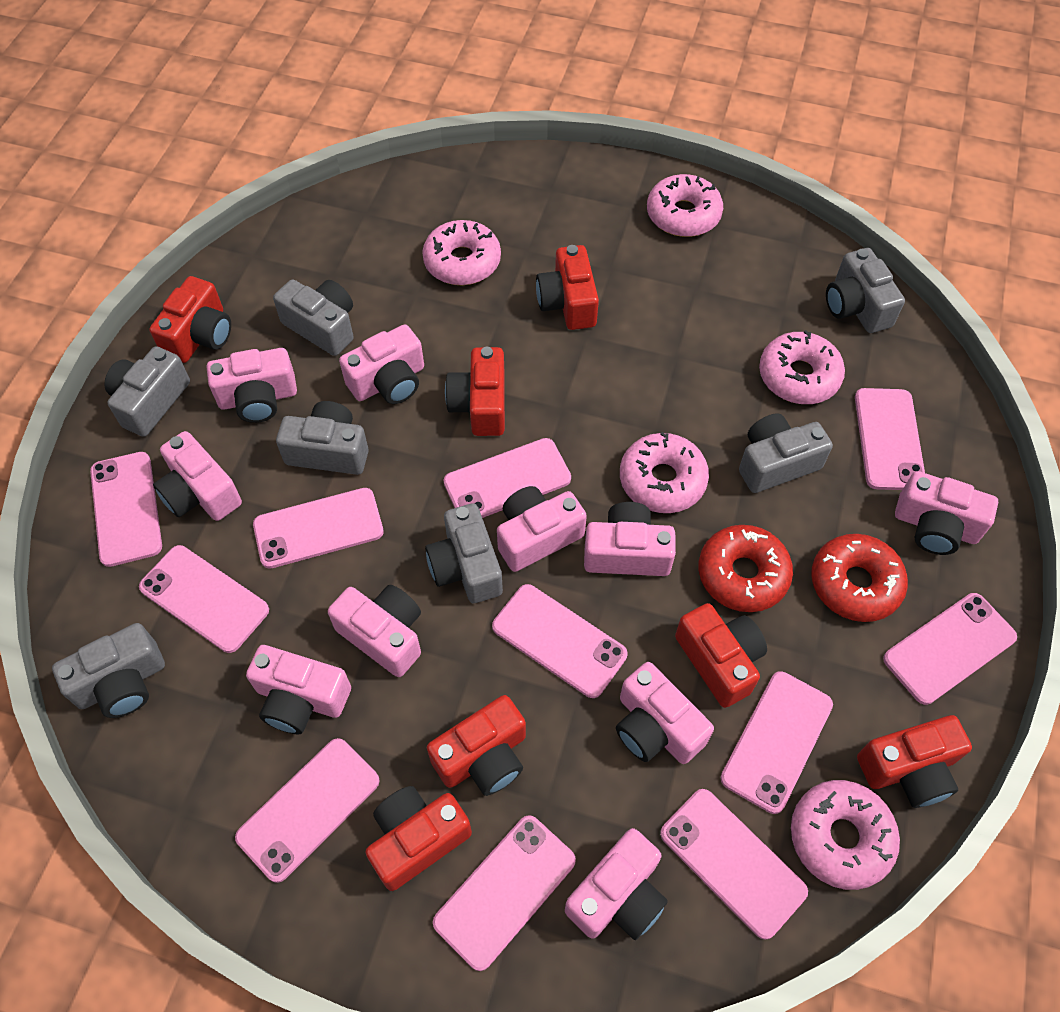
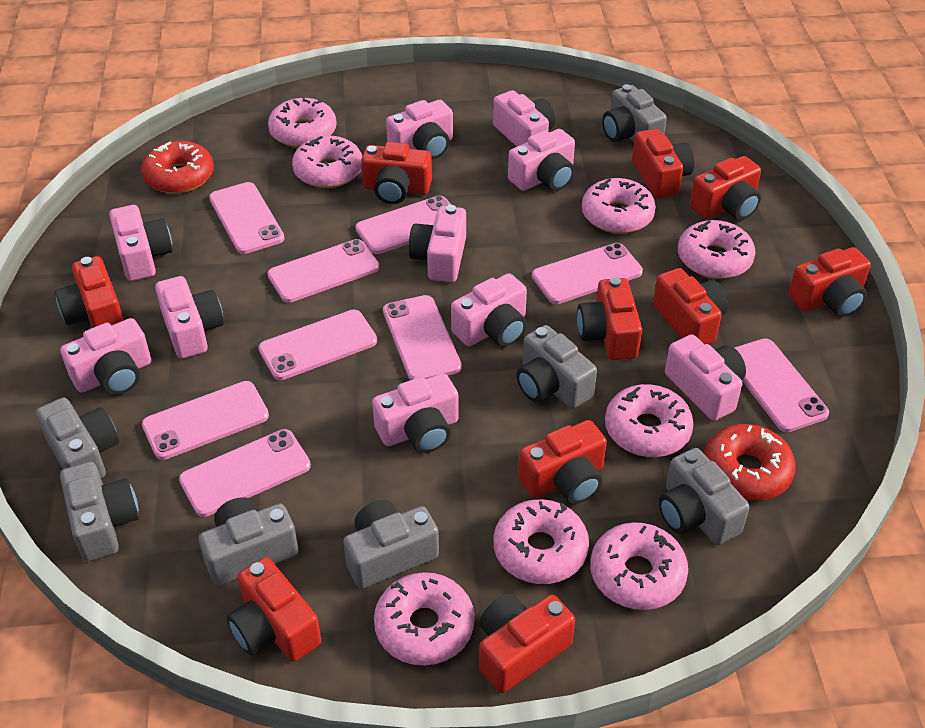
pink donut: 5 -> 8
pink phone: 11 -> 9
red camera: 7 -> 10

